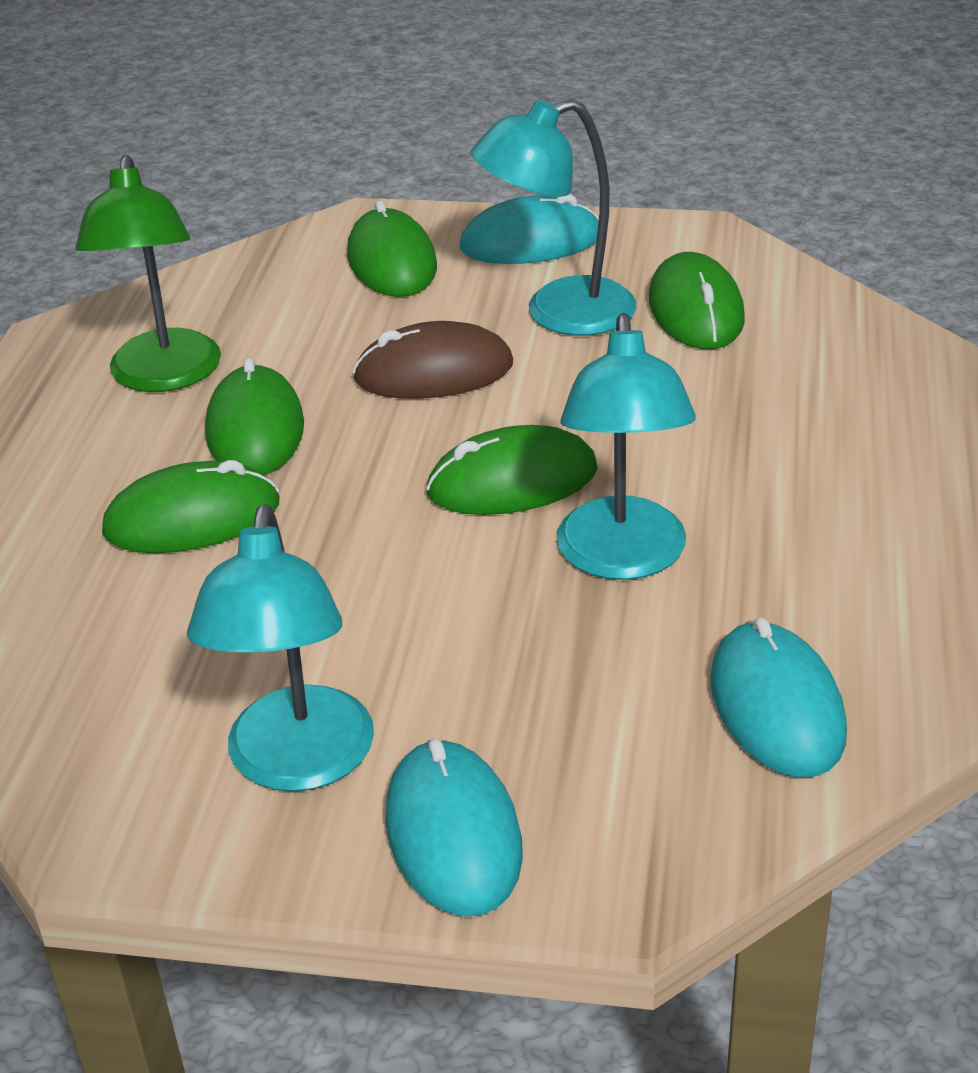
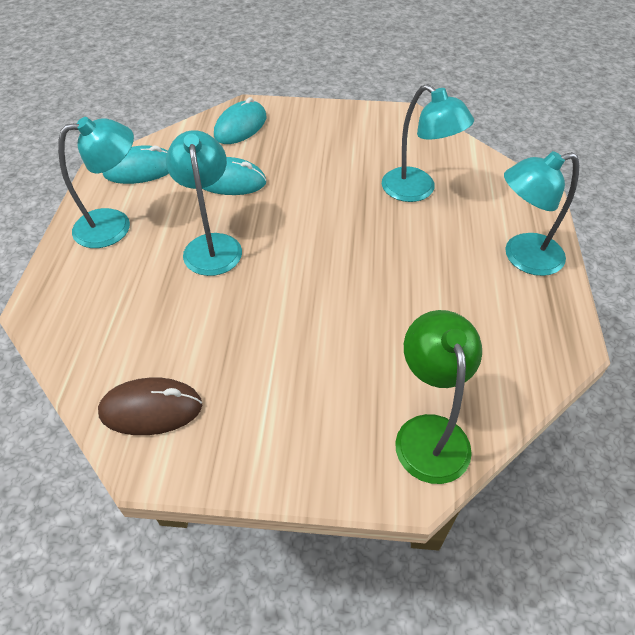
green mouse: 5 -> 0
turquoise lamp: 3 -> 4

